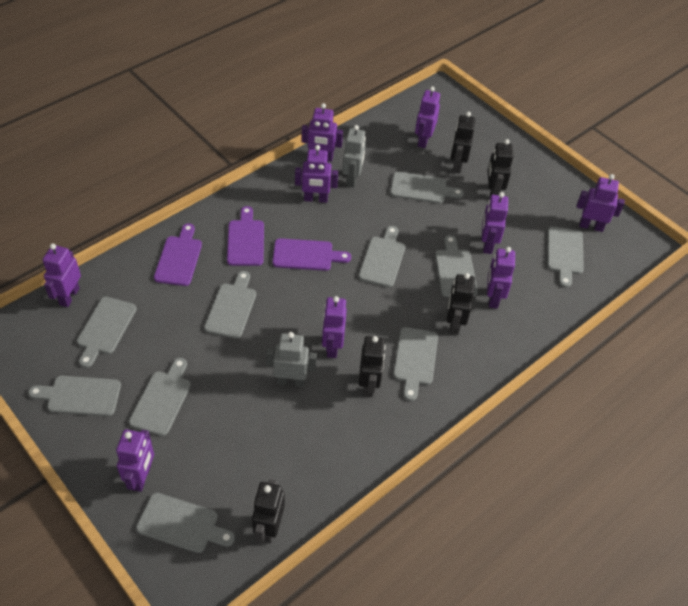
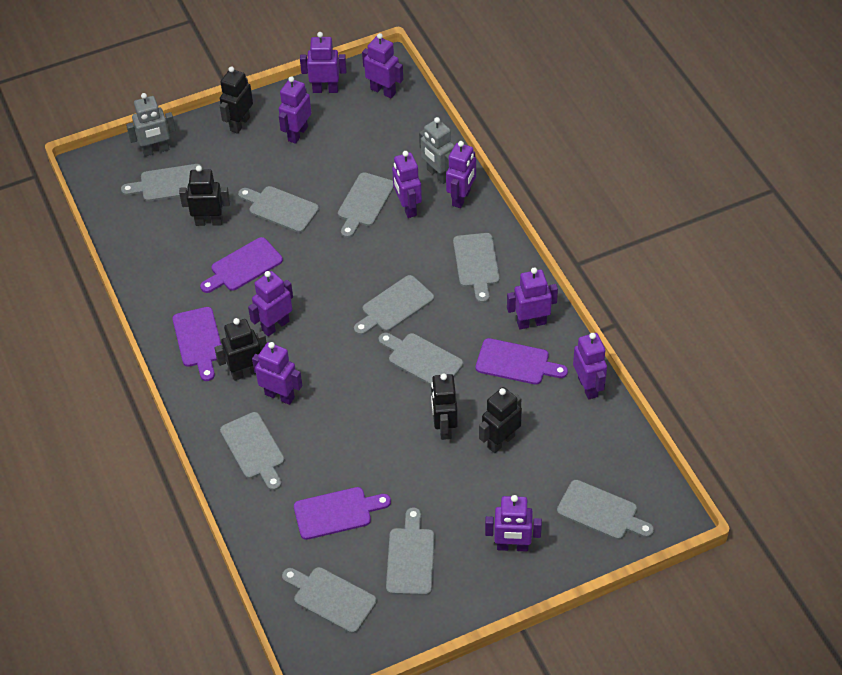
purple cutting board: 3 -> 4
purple robot: 9 -> 10

